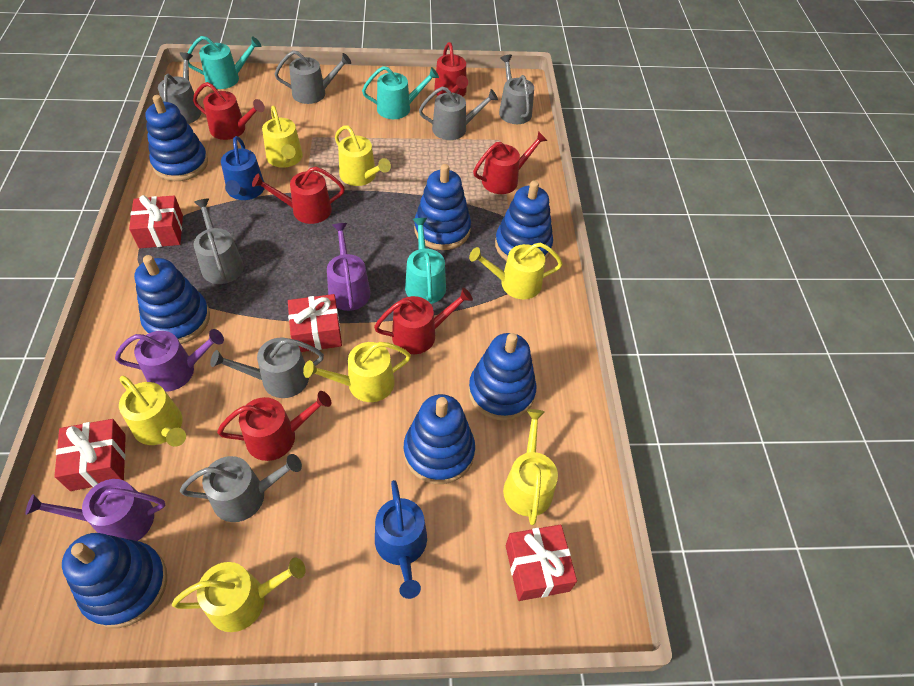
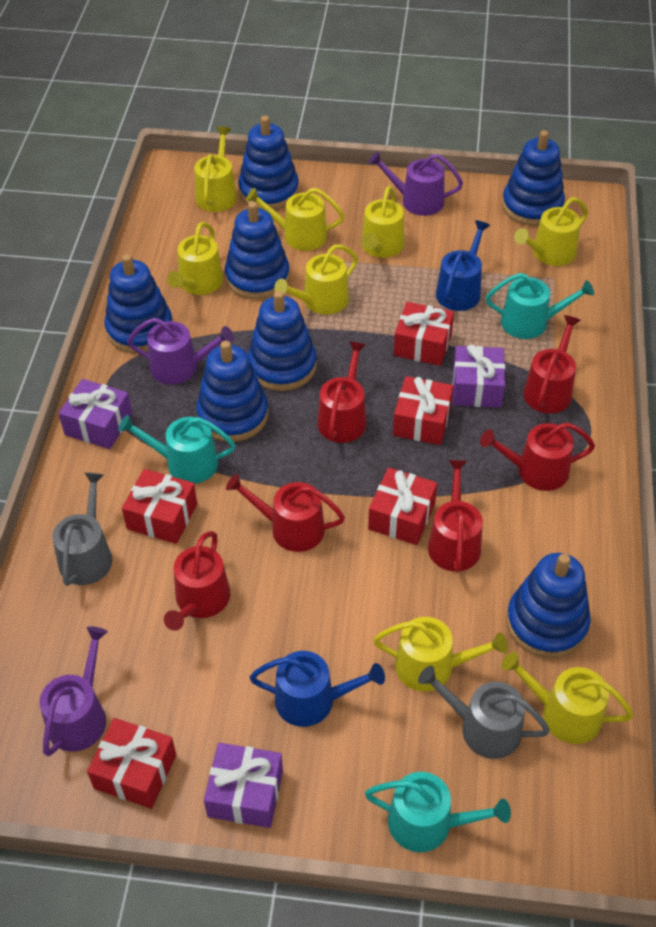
grey watering can: 7 -> 2
purple gift: 0 -> 3
red gift: 4 -> 5
yellow watering can: 7 -> 8

